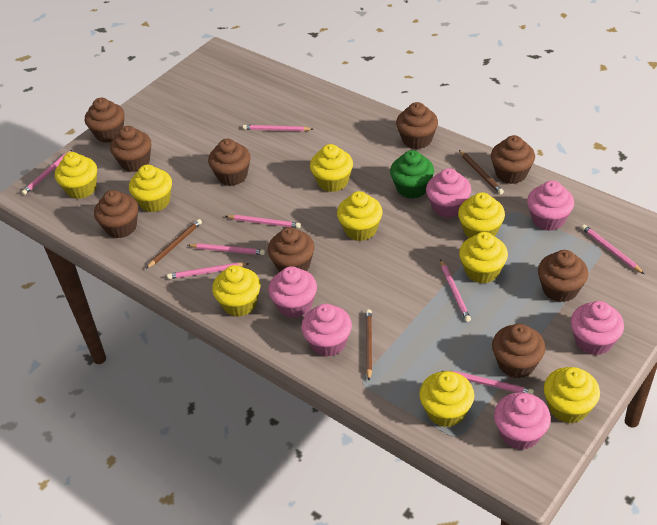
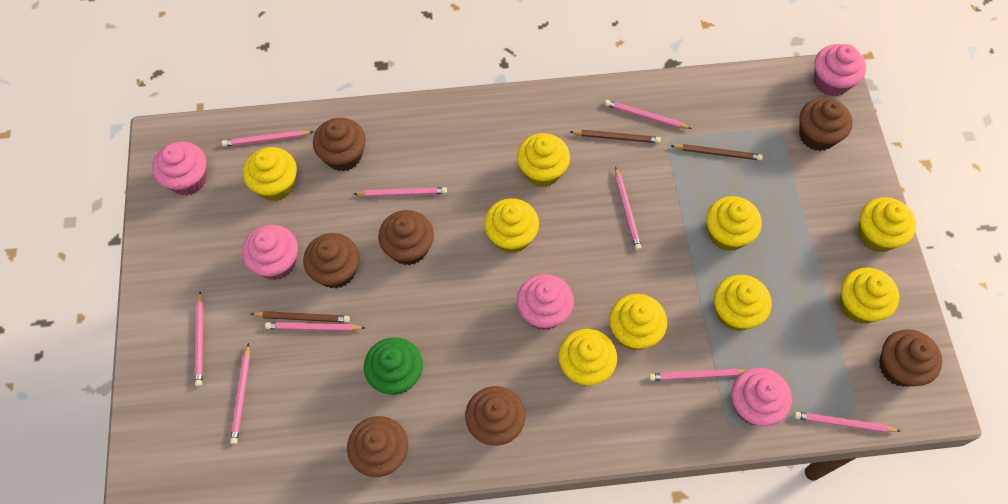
brown cupcake: 9 -> 7
pink cupcake: 6 -> 5
pink pencil: 8 -> 9

